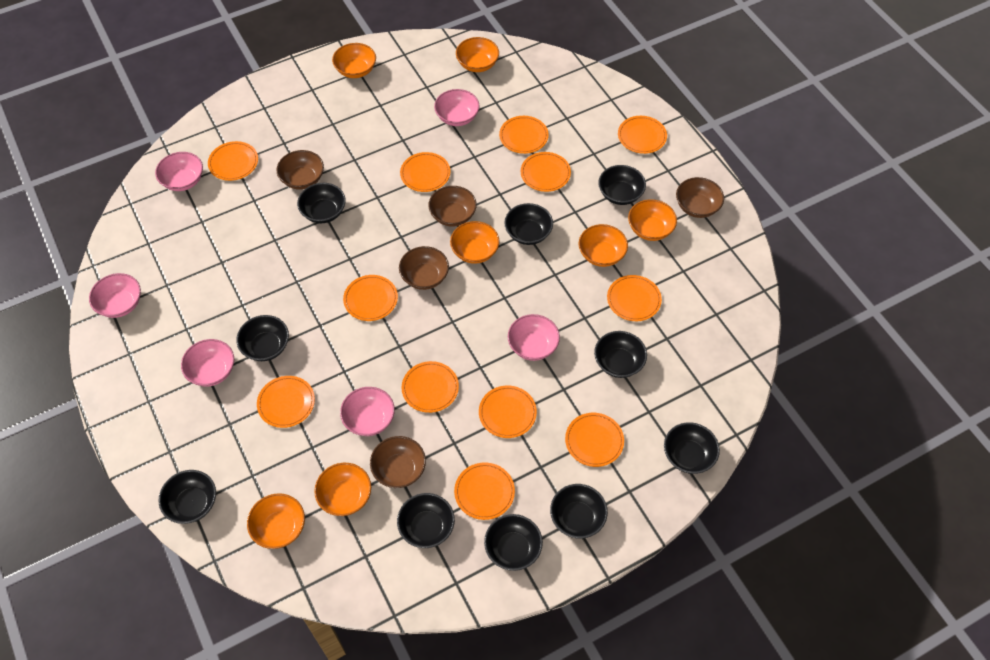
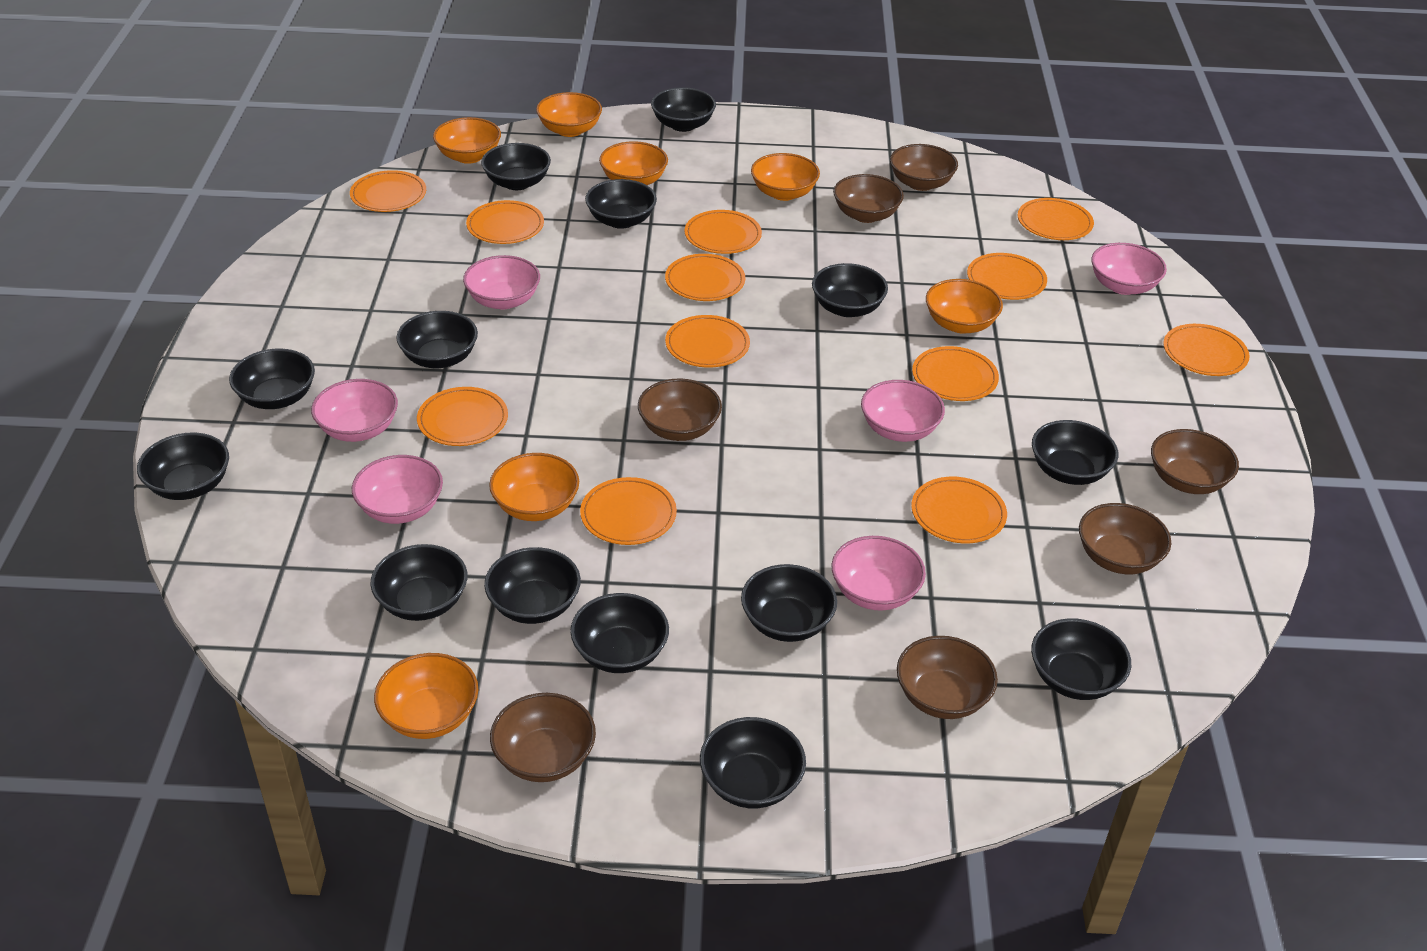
black bowl: 10 -> 14
brown bowl: 5 -> 7

